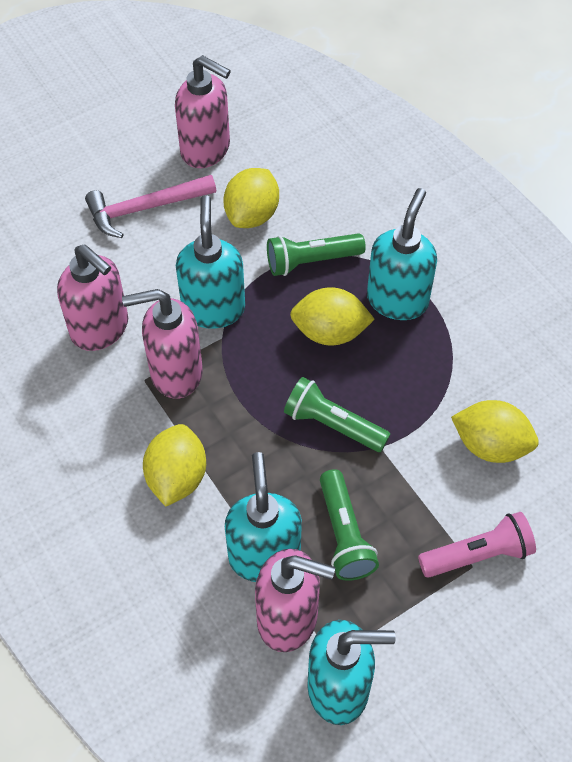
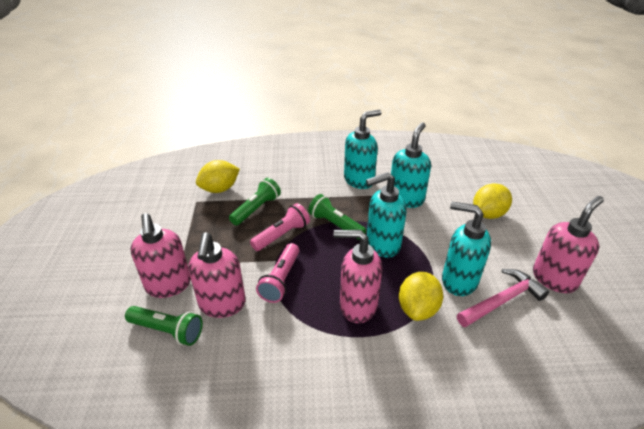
pink flashlight: 1 -> 2
yellow lemon: 4 -> 3

